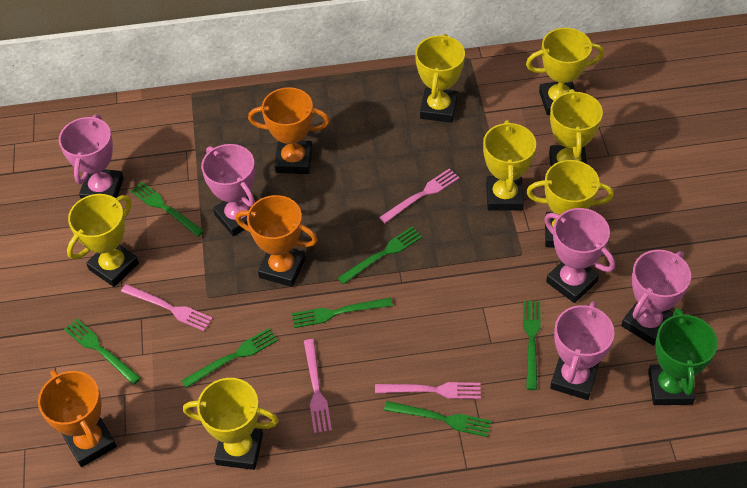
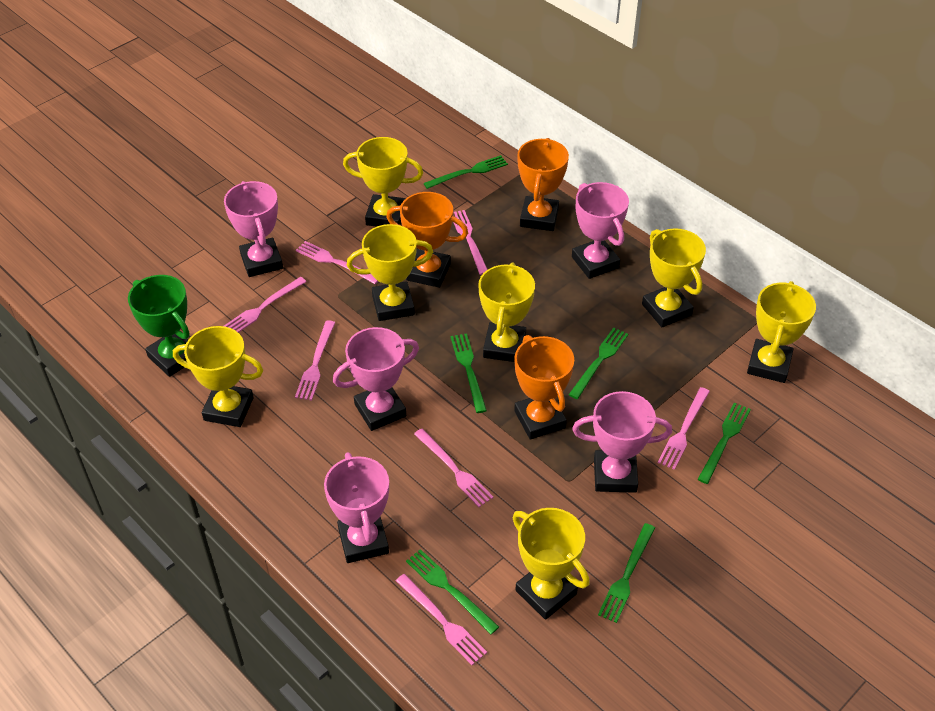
green fork: 7 -> 6
pink fork: 4 -> 7

